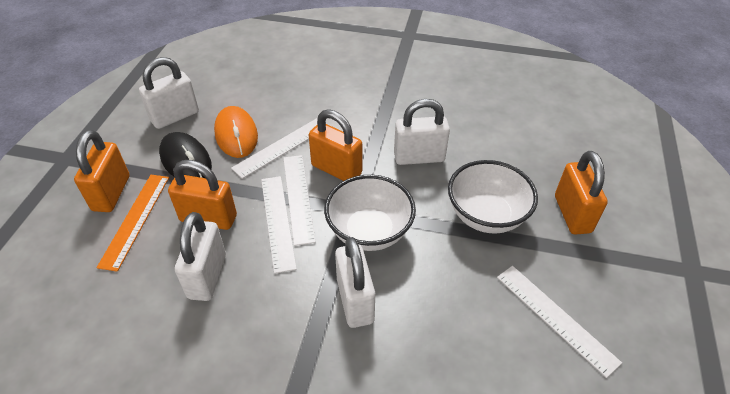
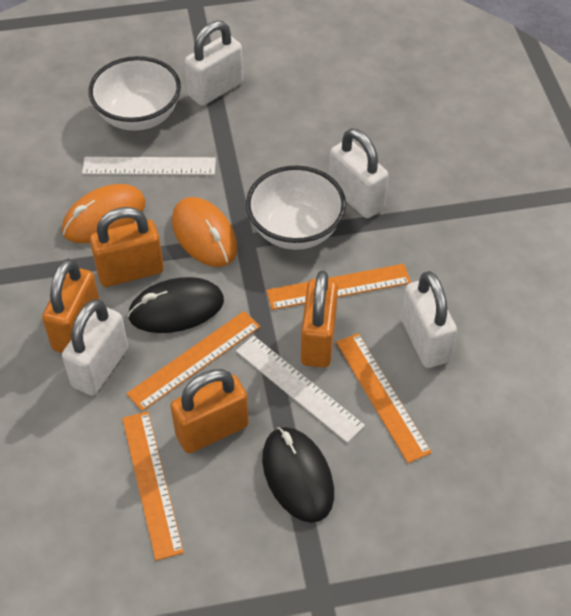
black mouse: 1 -> 2
orange mouse: 1 -> 2
orange ruler: 1 -> 4
white ruler: 4 -> 2

